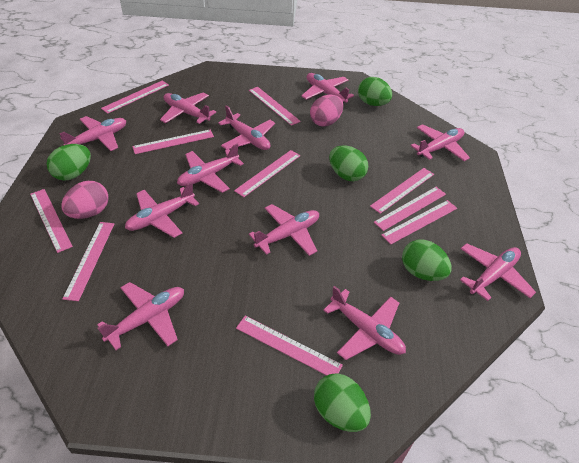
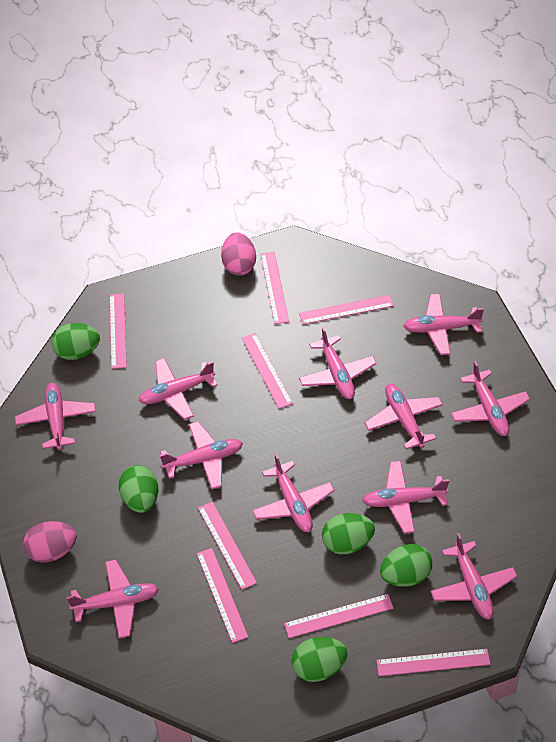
pink ruler: 10 -> 8

